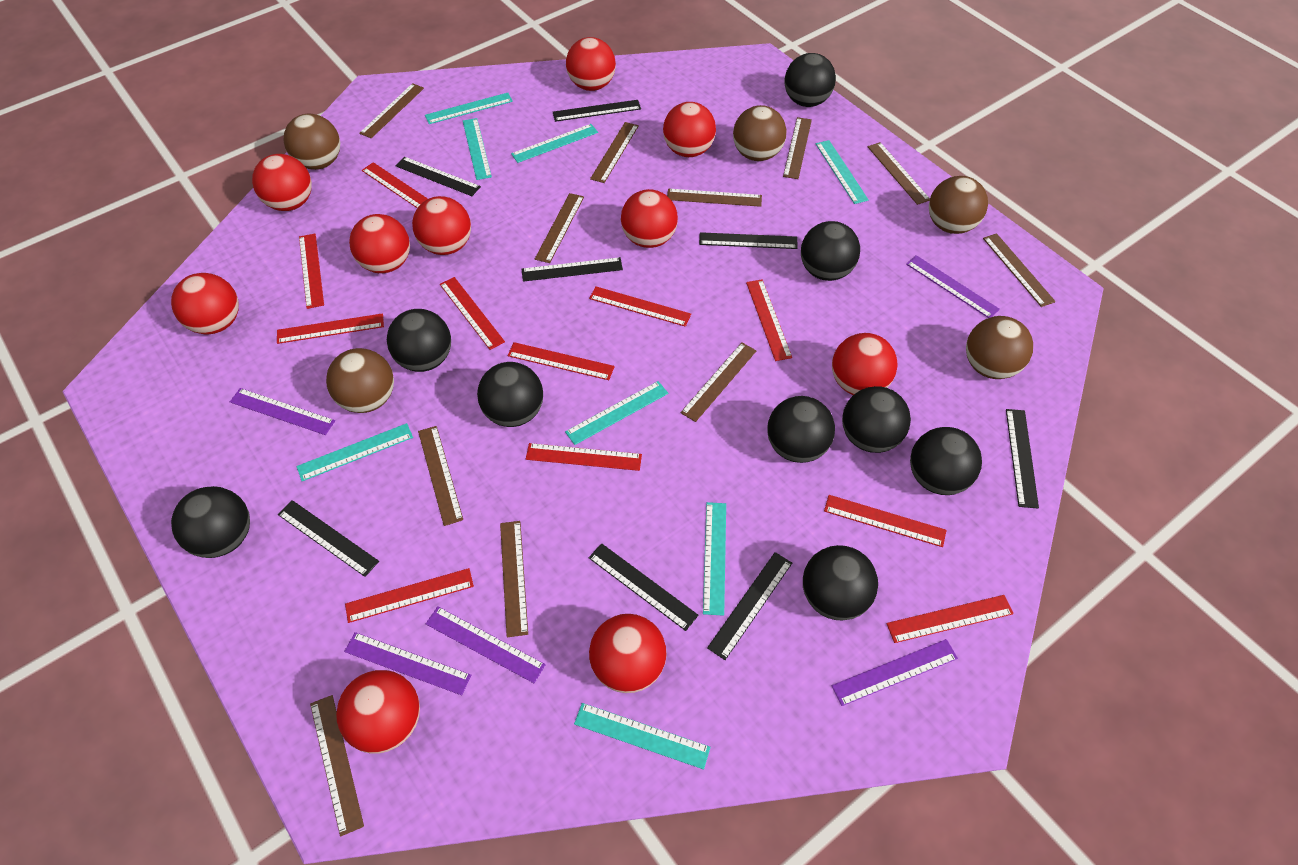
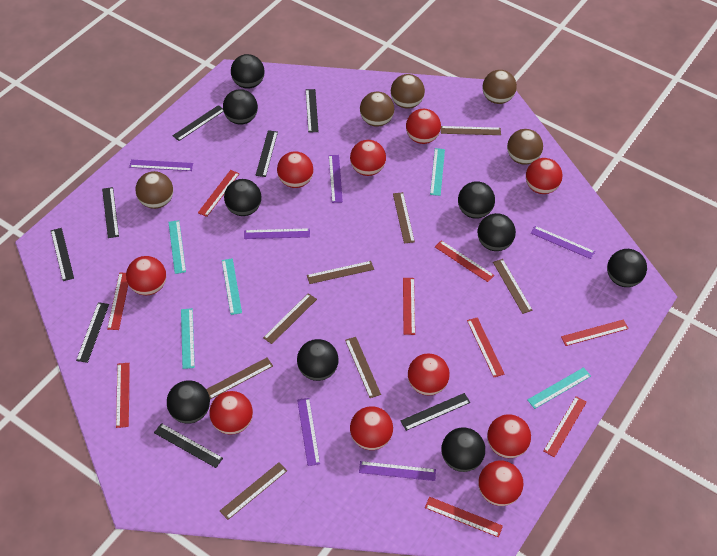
brown ruler: 11 -> 8
purple ruler: 5 -> 6
red ruler: 11 -> 9
turquoise ruler: 8 -> 5

